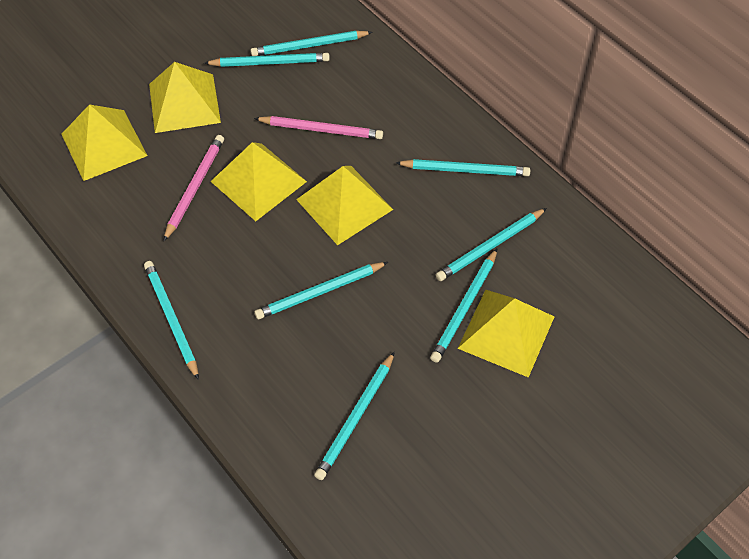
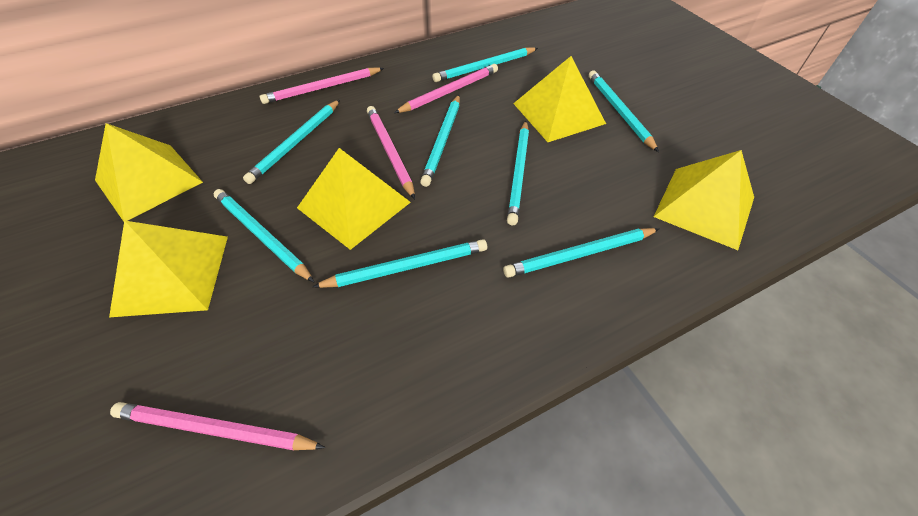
pink pencil: 2 -> 4

